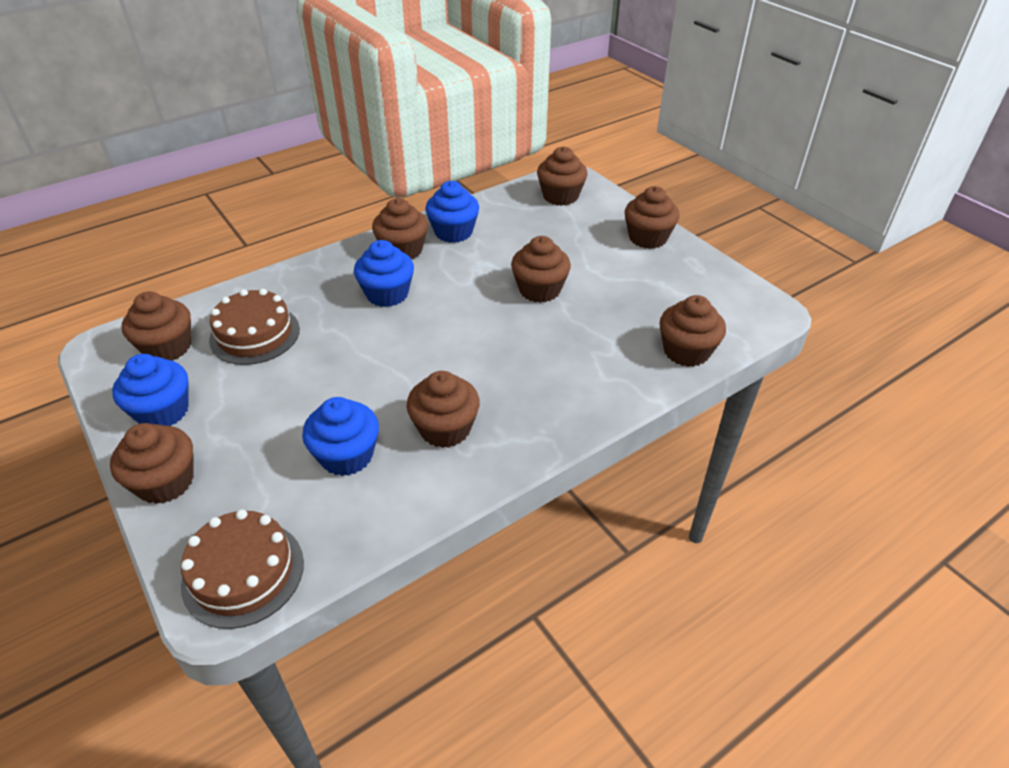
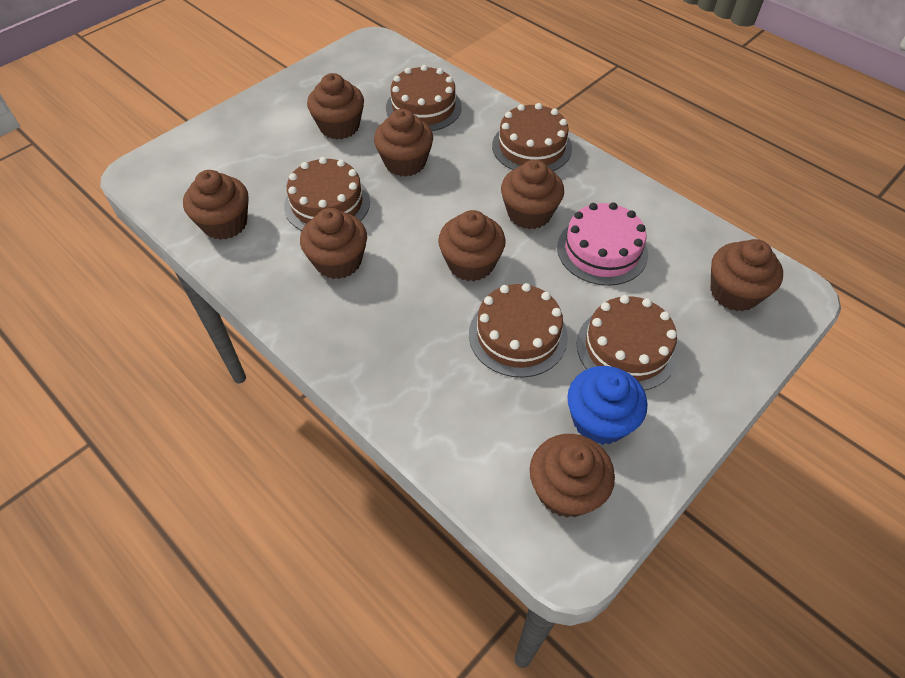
blue cupcake: 4 -> 1
brown cake: 2 -> 5
pink cake: 0 -> 1

